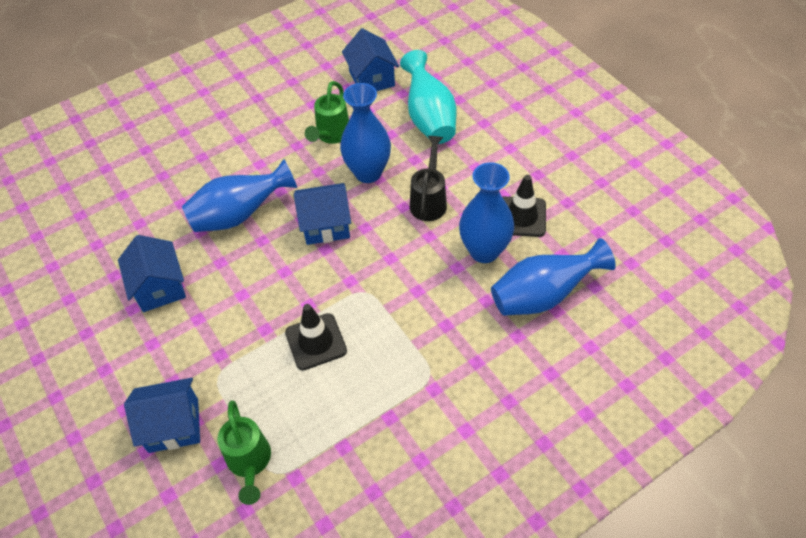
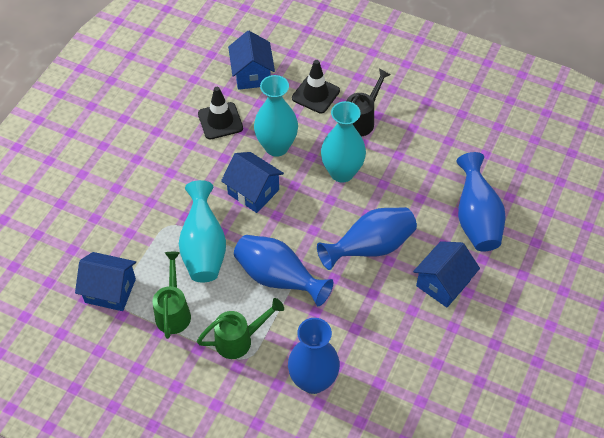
turquoise vase: 1 -> 3

